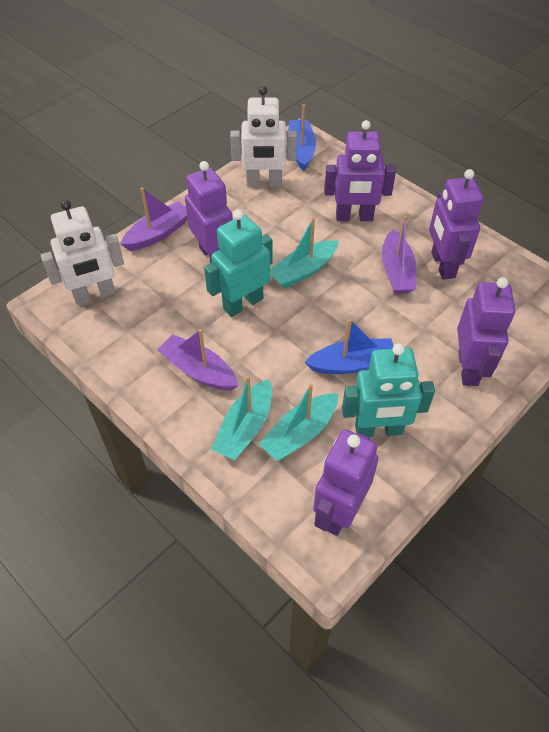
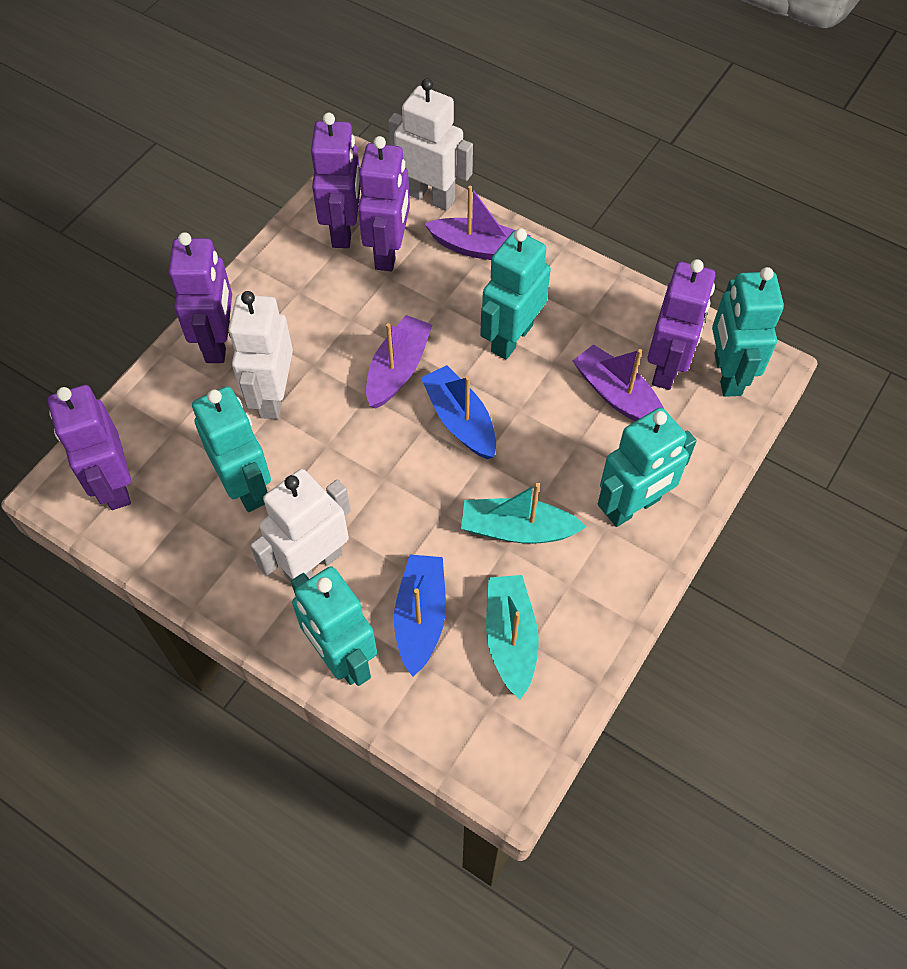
turquoise boat: 3 -> 2
turquoise robot: 2 -> 5
white robot: 2 -> 3

